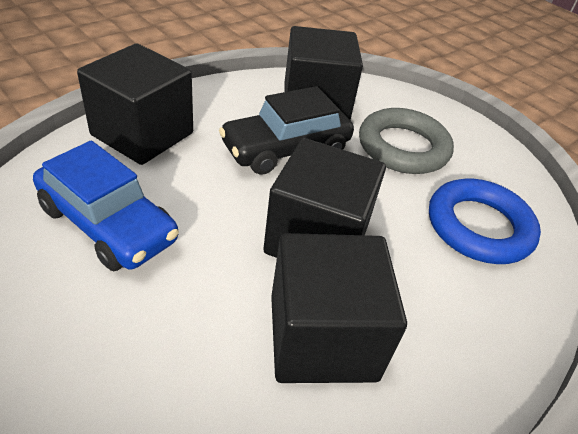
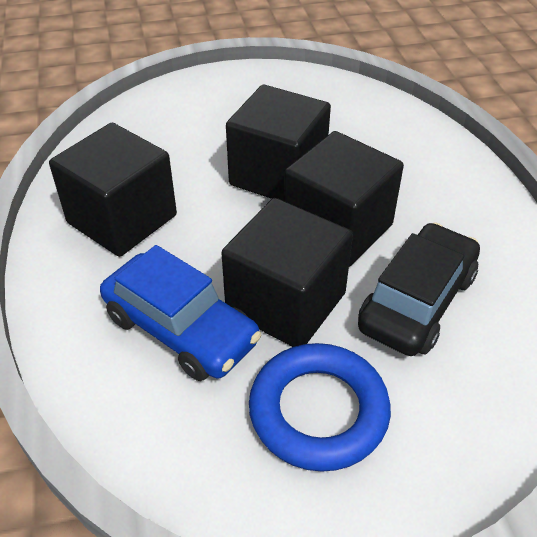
grey ring: 1 -> 0

